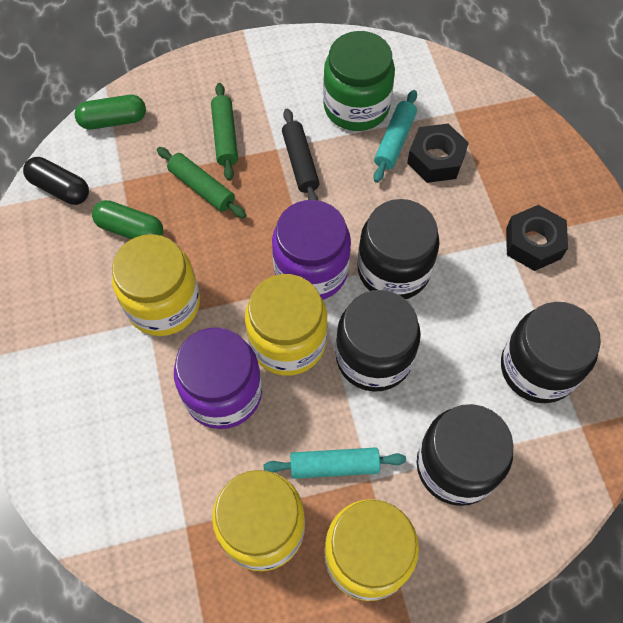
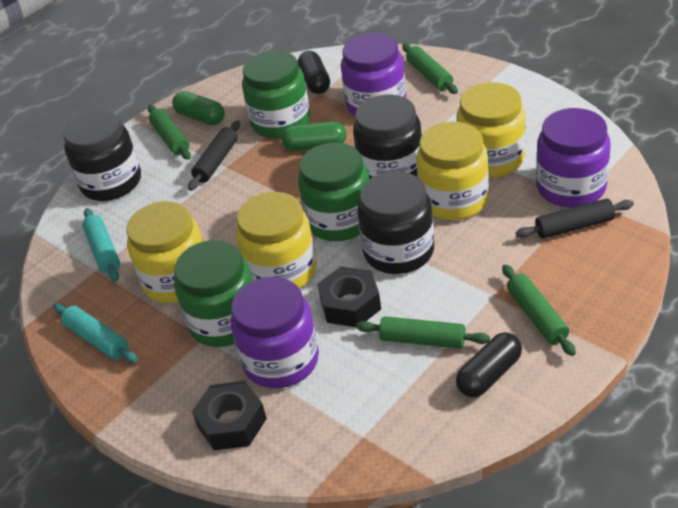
black capsule: 1 -> 2
black jar: 4 -> 3
black rolling pin: 1 -> 2
green jar: 1 -> 3
green rolling pin: 2 -> 4
purple jar: 2 -> 3

